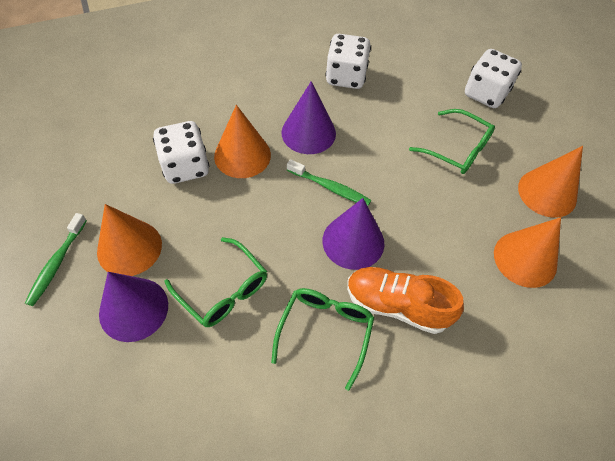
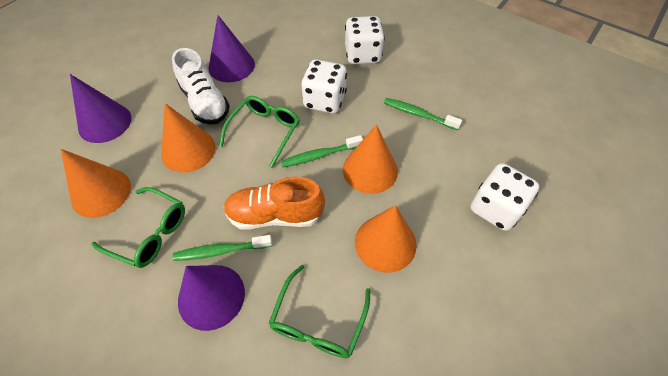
green toothbrush: 2 -> 3
white shoe: 0 -> 1

